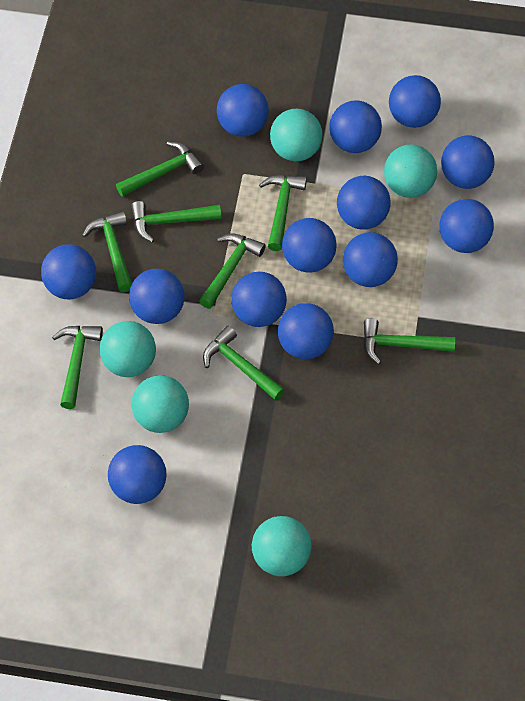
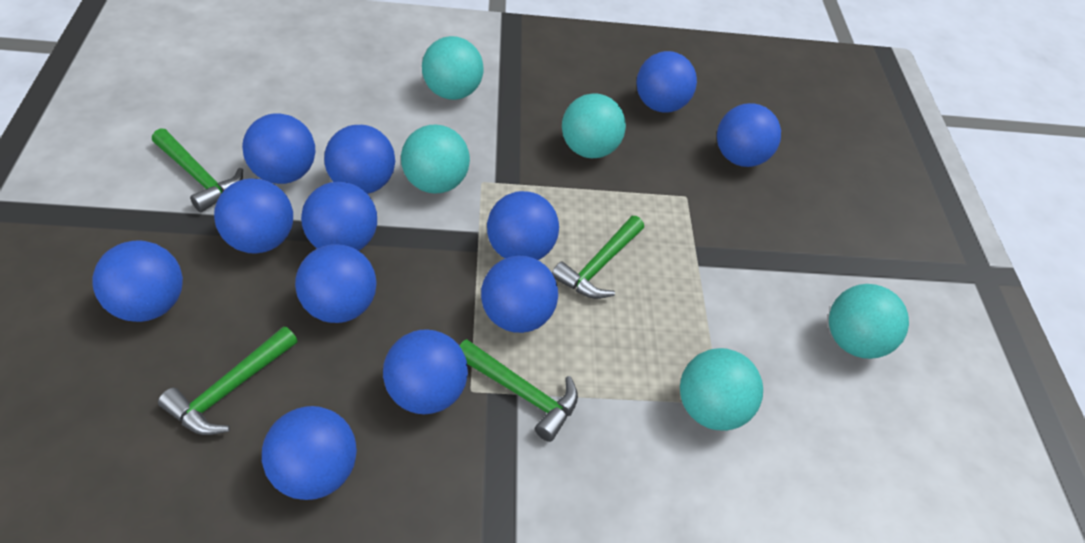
blue ball: 13 -> 12
green hammer: 8 -> 4

